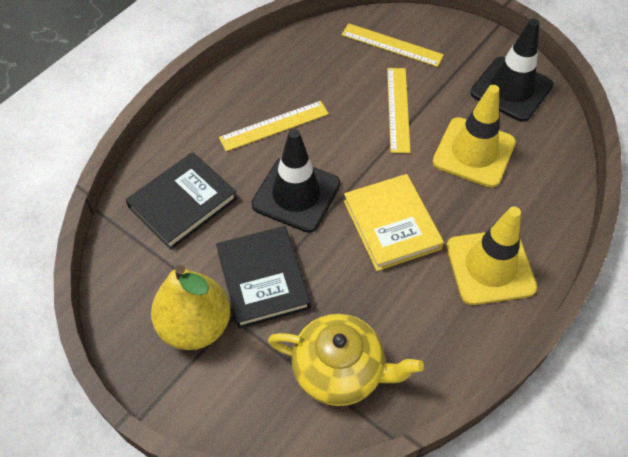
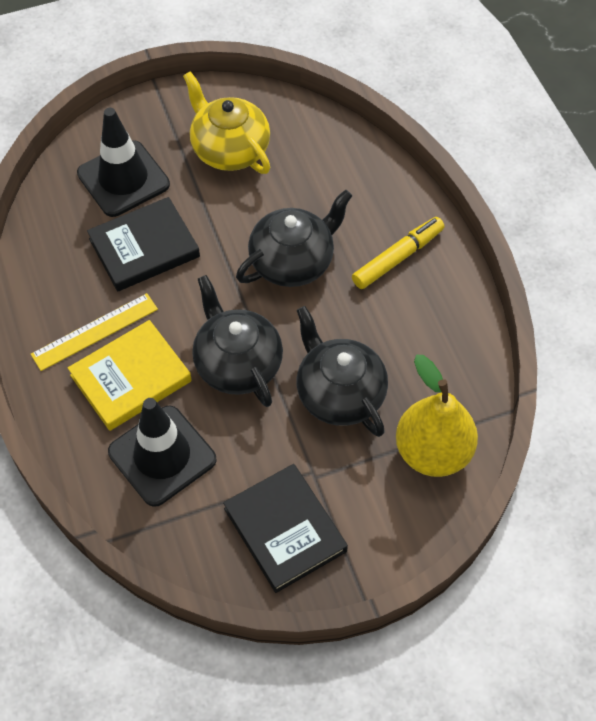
black teapot: 0 -> 3
yellow marker: 0 -> 1
yellow ruler: 3 -> 1
yellow traffic cone: 2 -> 0

